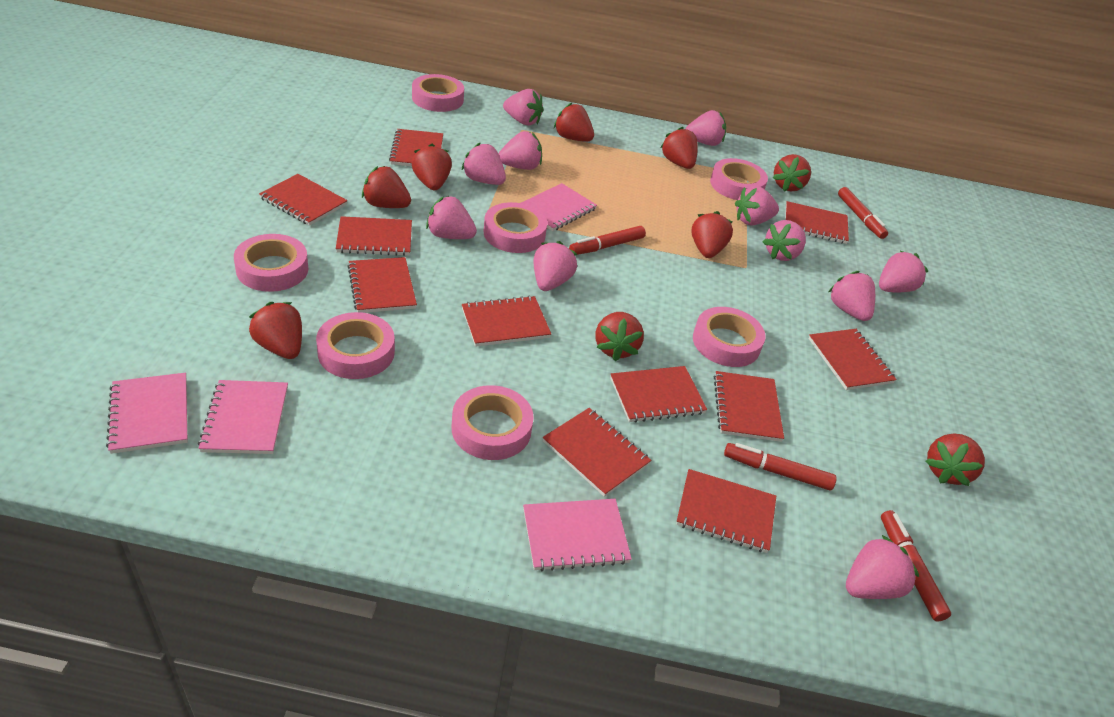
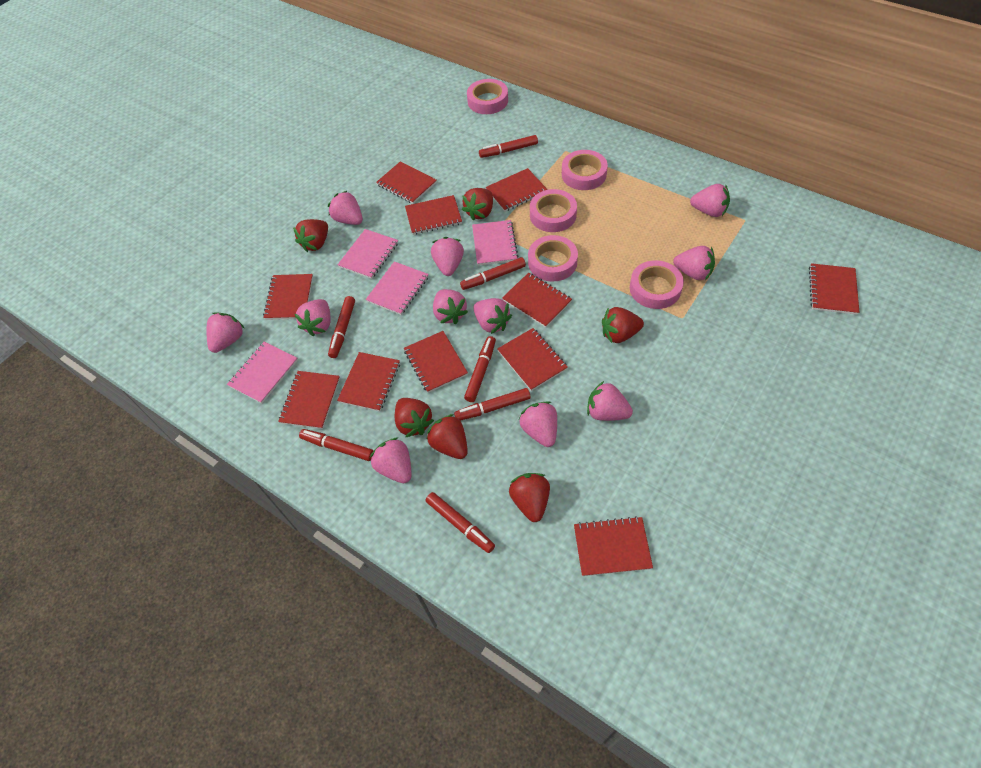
pink tape: 7 -> 5
red marker: 4 -> 7
red strawberry: 9 -> 6

